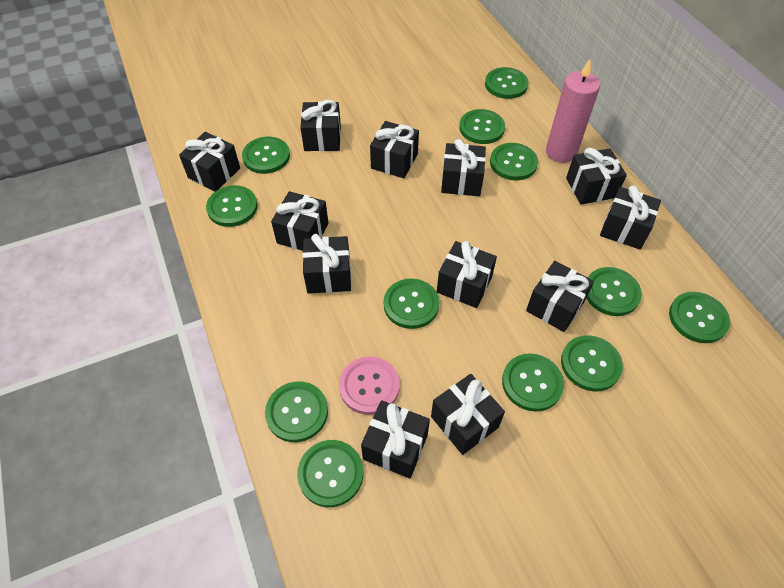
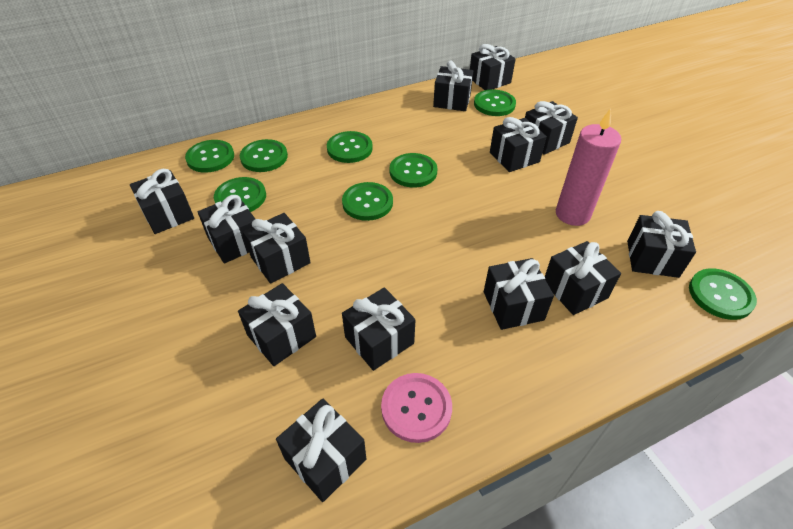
black gift: 12 -> 13
green button: 12 -> 8

